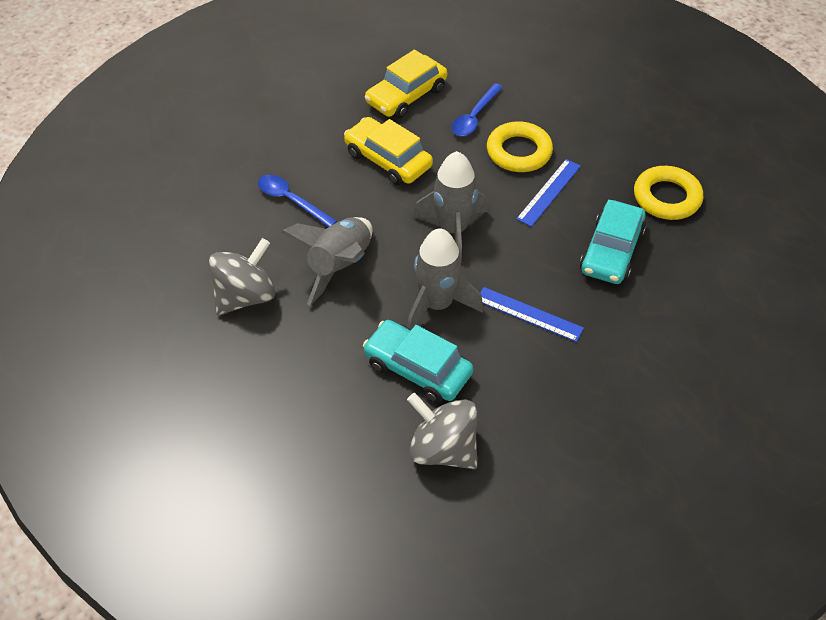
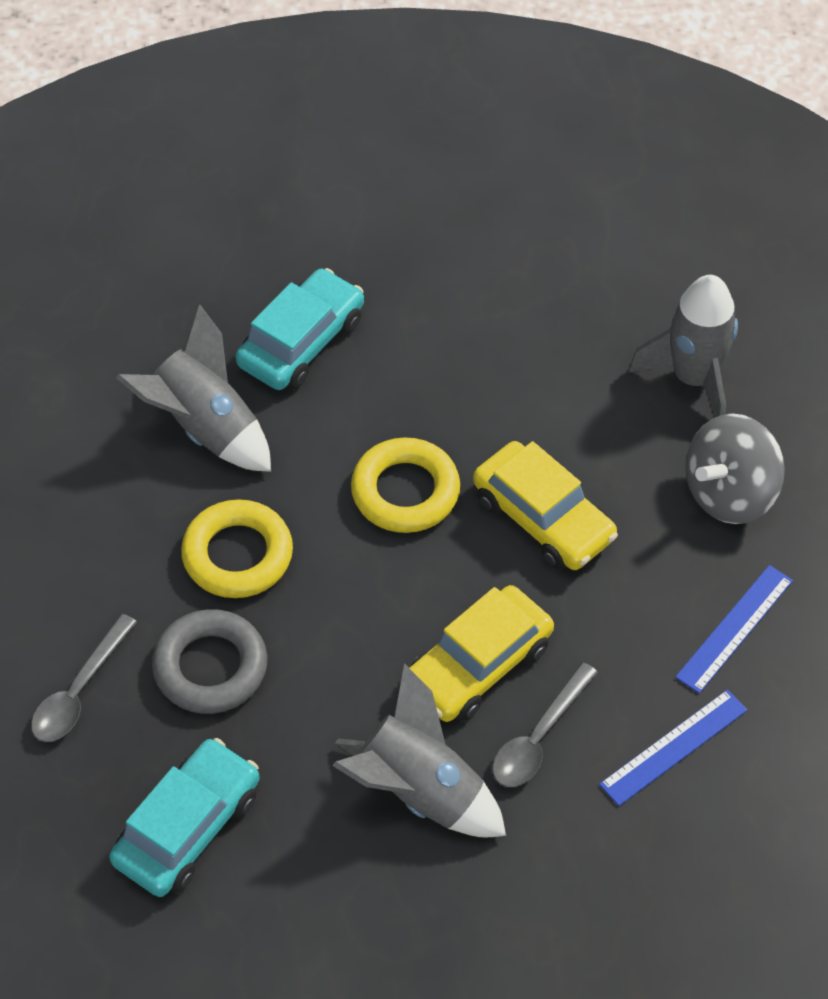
blue spoon: 2 -> 0
grey ring: 0 -> 1
grey spinning top: 2 -> 1
grey spoon: 0 -> 2

